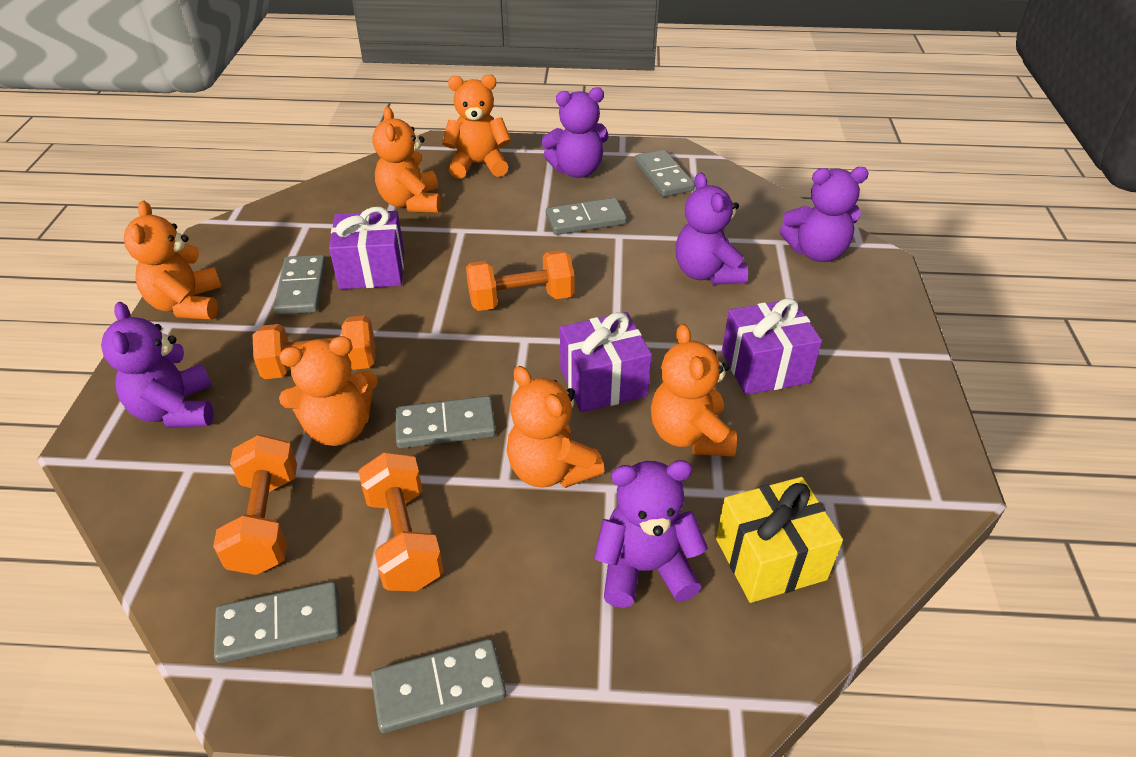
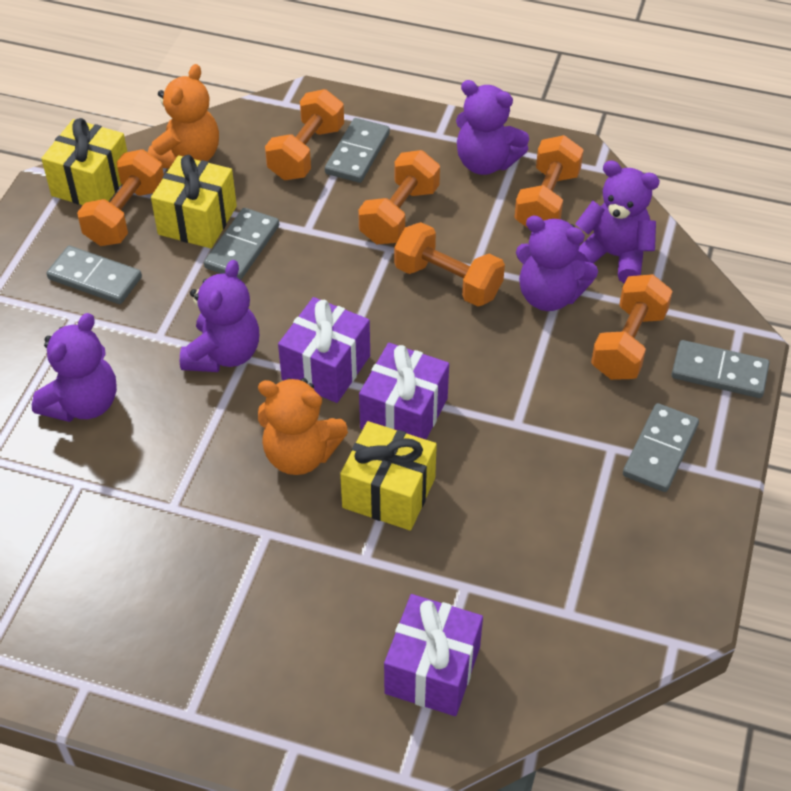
grey domino: 6 -> 5
orange dumbbell: 4 -> 6
orange teddy bear: 6 -> 2
yellow gift: 1 -> 3

